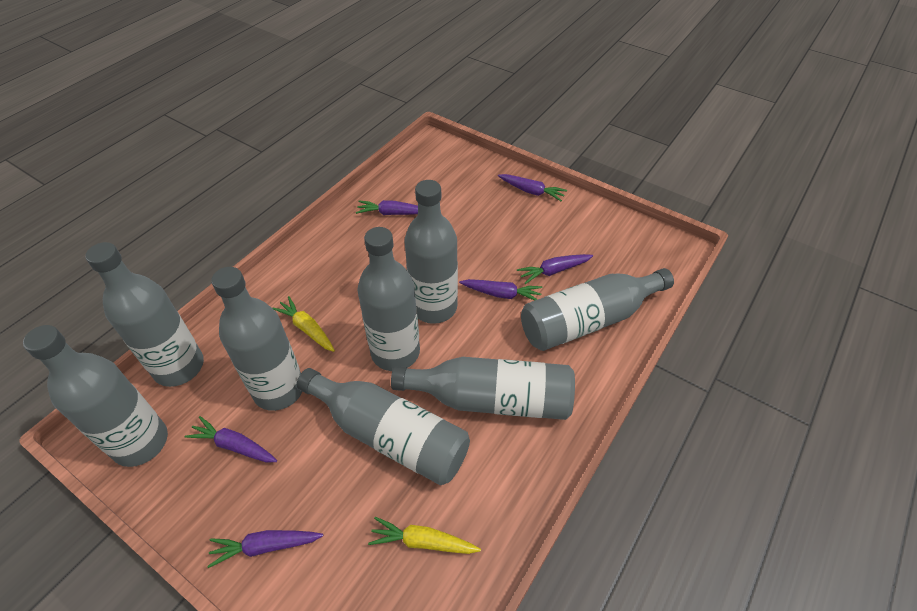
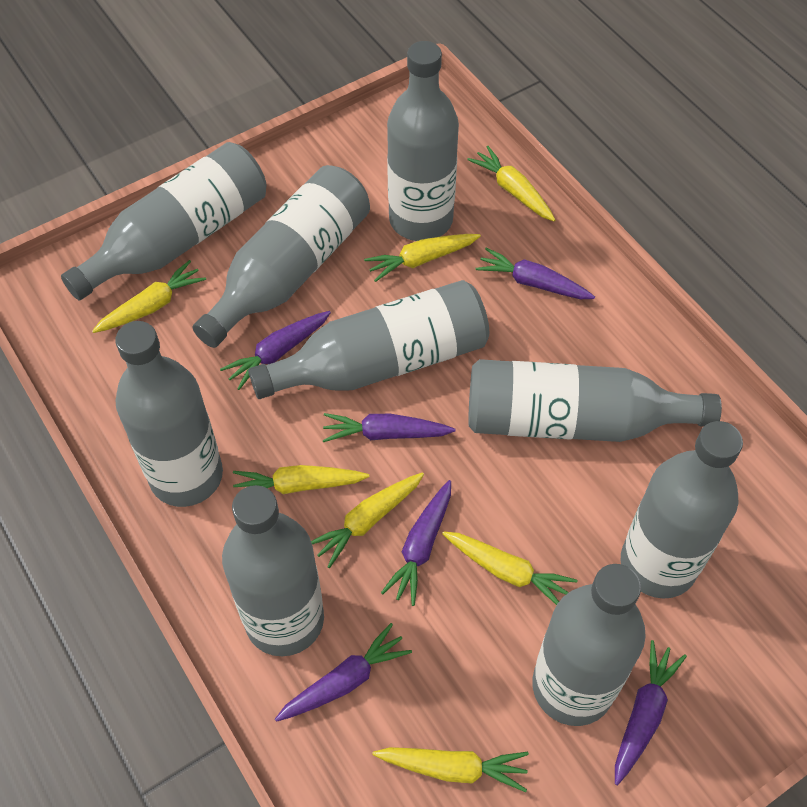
grey bottle: 8 -> 9
yellow carrot: 2 -> 7

